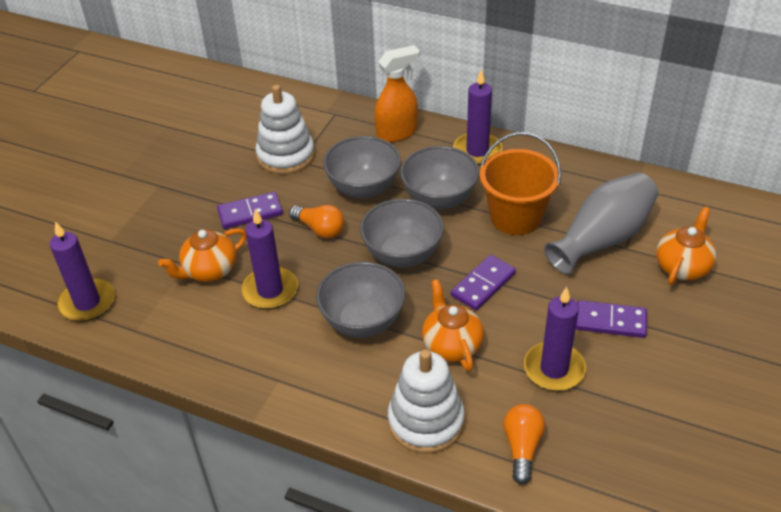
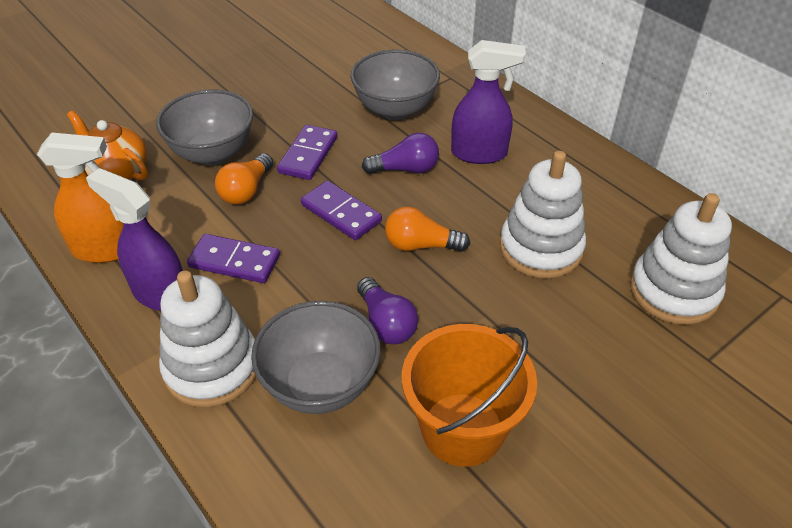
grey bowl: 4 -> 3
grey vase: 1 -> 0
orange teapot: 3 -> 1
purple candle: 4 -> 0
purple light bulb: 0 -> 2
purple spray bottle: 0 -> 2
white stacking toy: 2 -> 3

